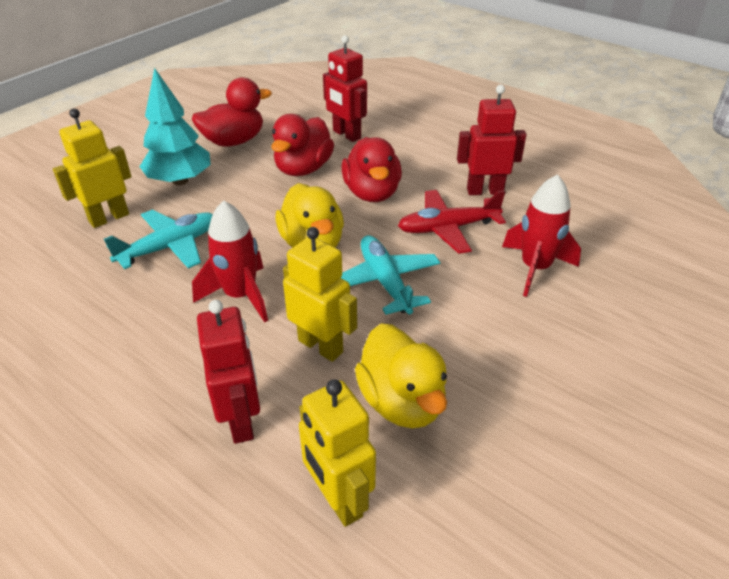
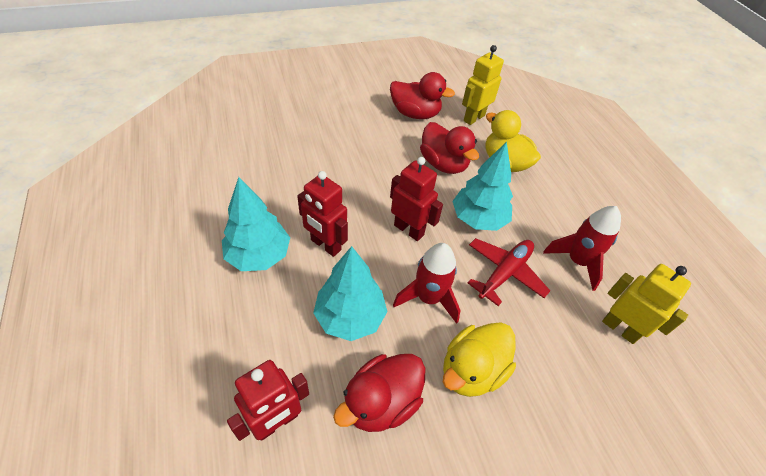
turquoise plane: 2 -> 0
turquoise tree: 1 -> 3
yellow robot: 3 -> 2

